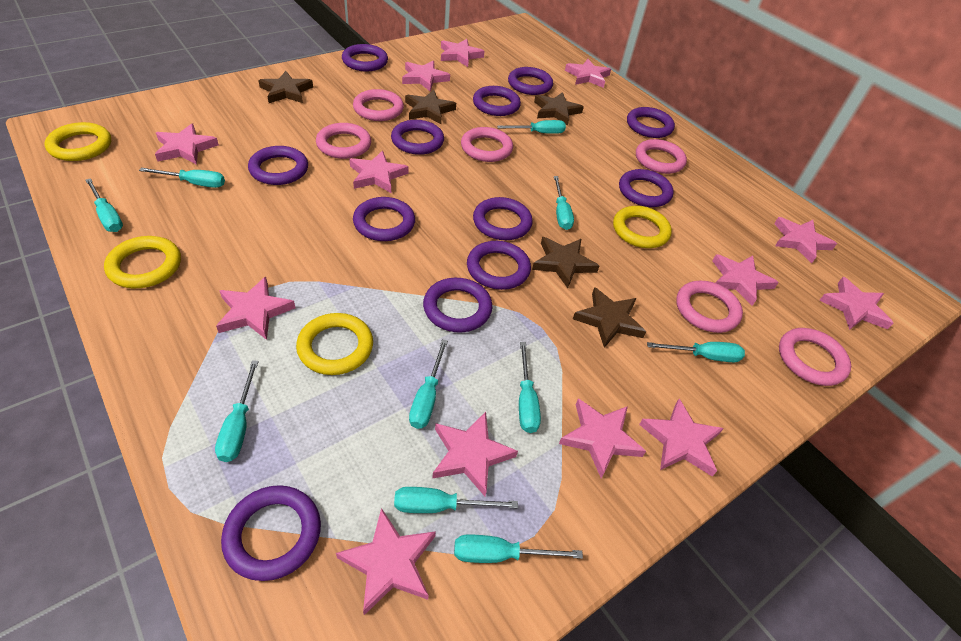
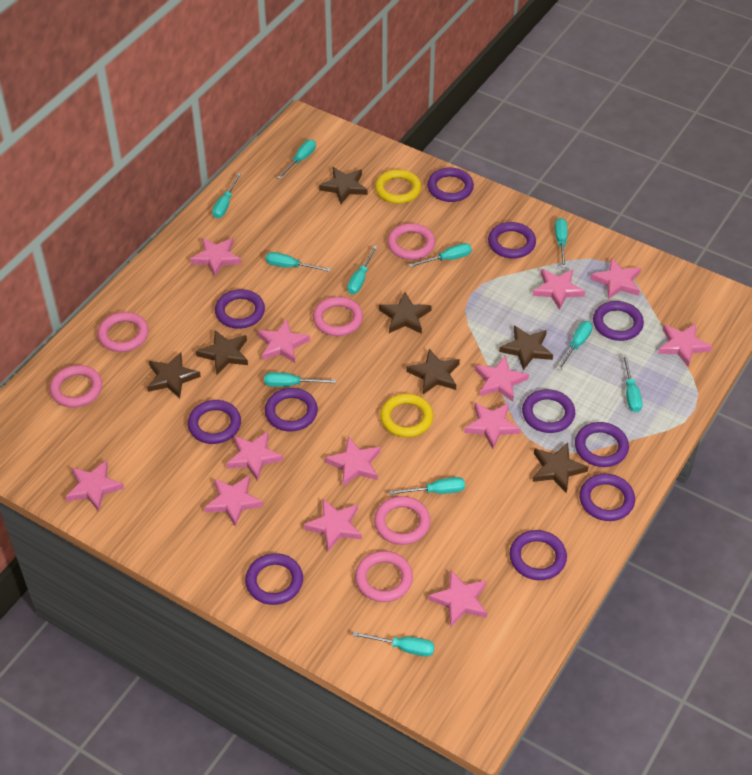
brown star: 5 -> 7
purple ring: 12 -> 11
turquoise screwdriver: 10 -> 11
yellow ring: 4 -> 2

